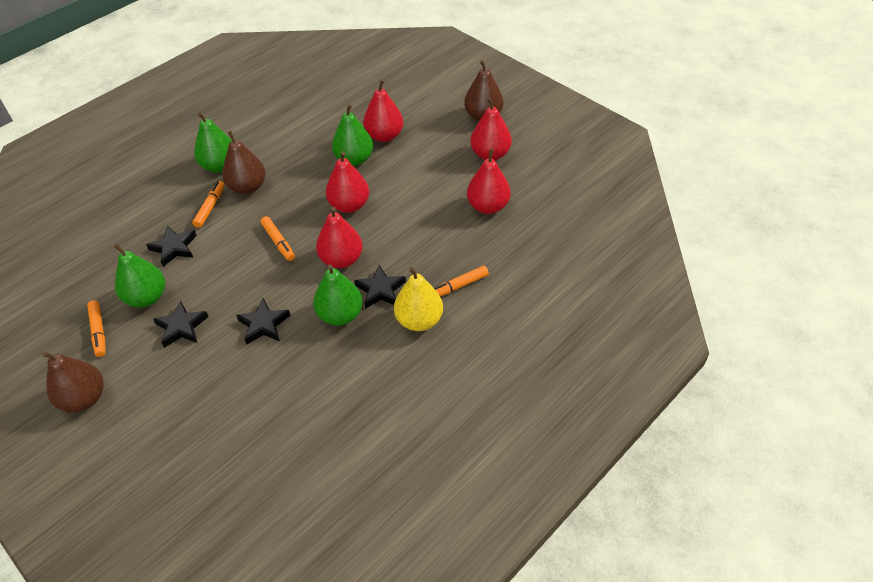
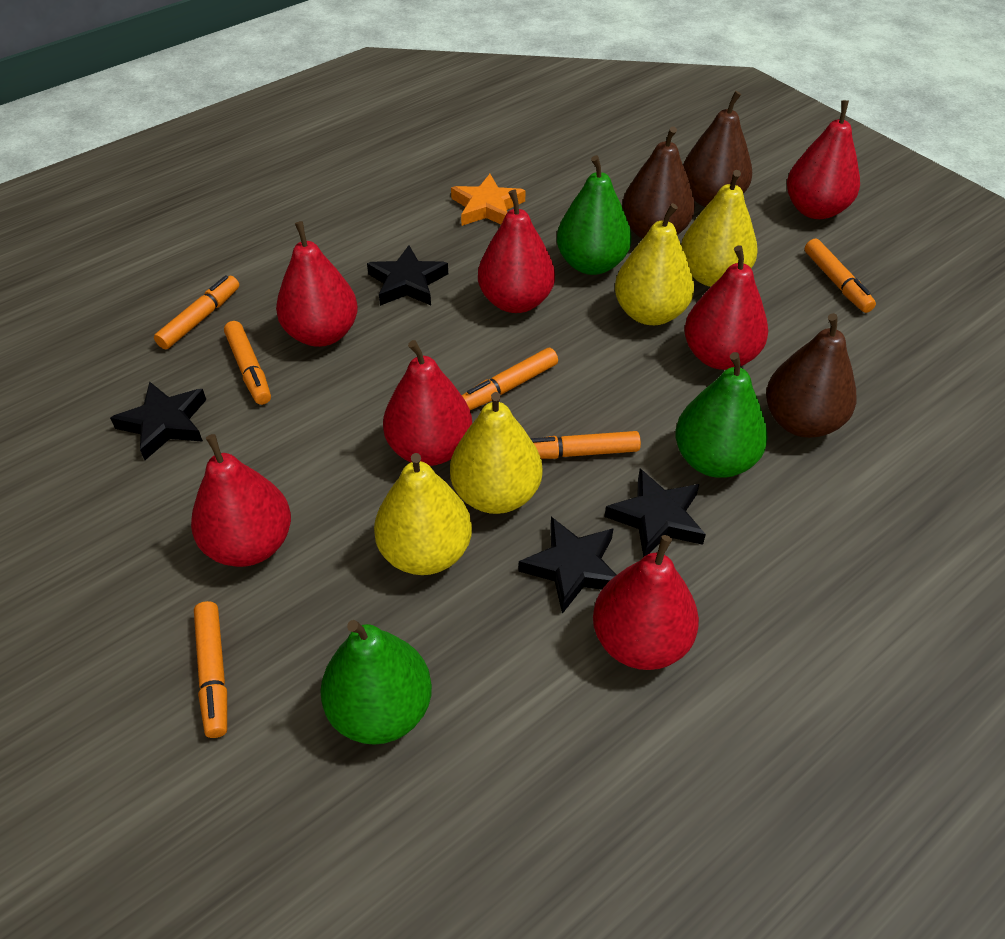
green pear: 4 -> 3
orange marker: 4 -> 6
orange star: 0 -> 1
red pear: 5 -> 7
yellow pear: 1 -> 4

